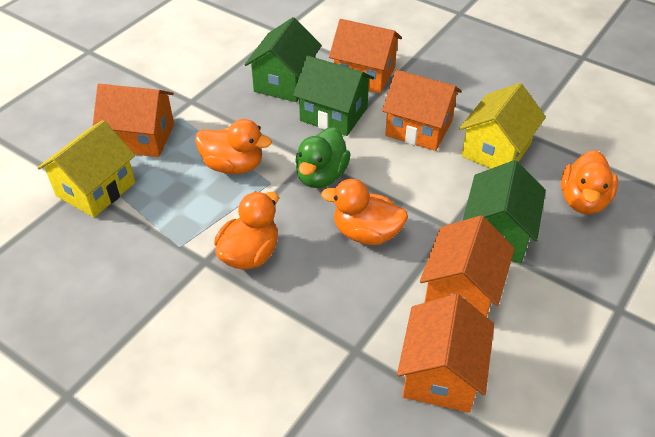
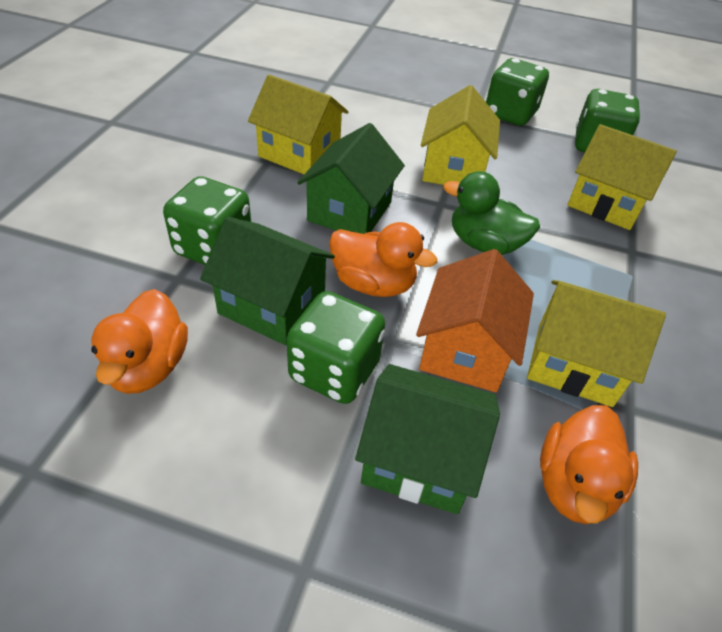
green dice: 0 -> 4
orange duck: 4 -> 3
orange house: 5 -> 1
yellow house: 2 -> 4

